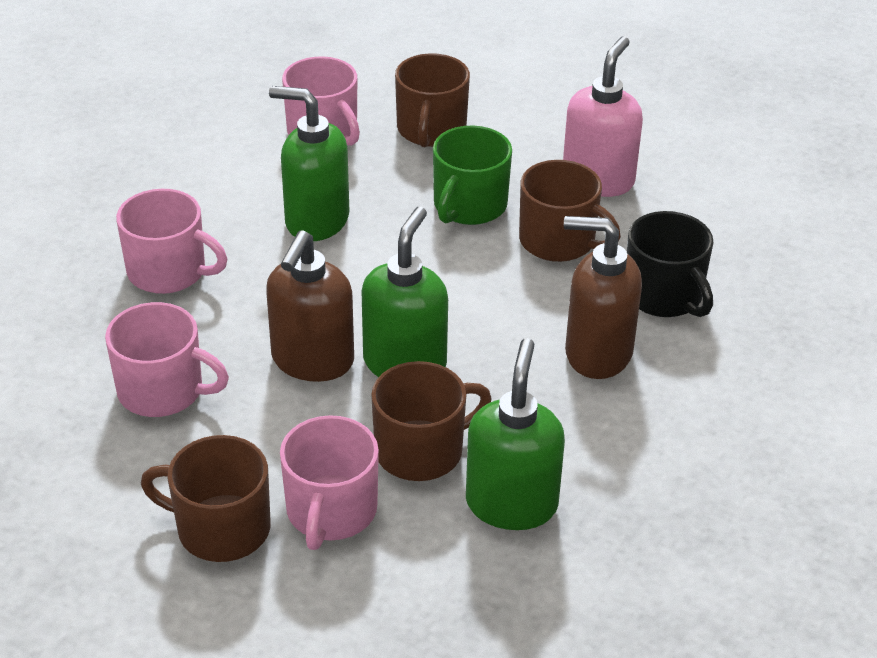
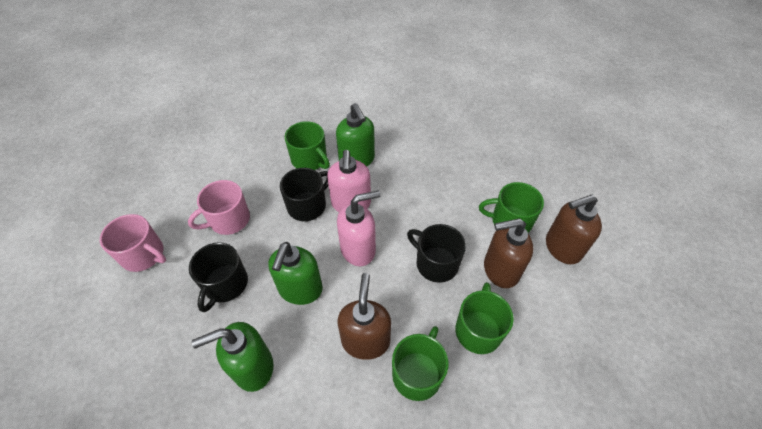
black mug: 1 -> 3
brown mug: 4 -> 0
brown soap dispenser: 2 -> 3
green mug: 1 -> 4
pink mug: 4 -> 2
pink soap dispenser: 1 -> 2

